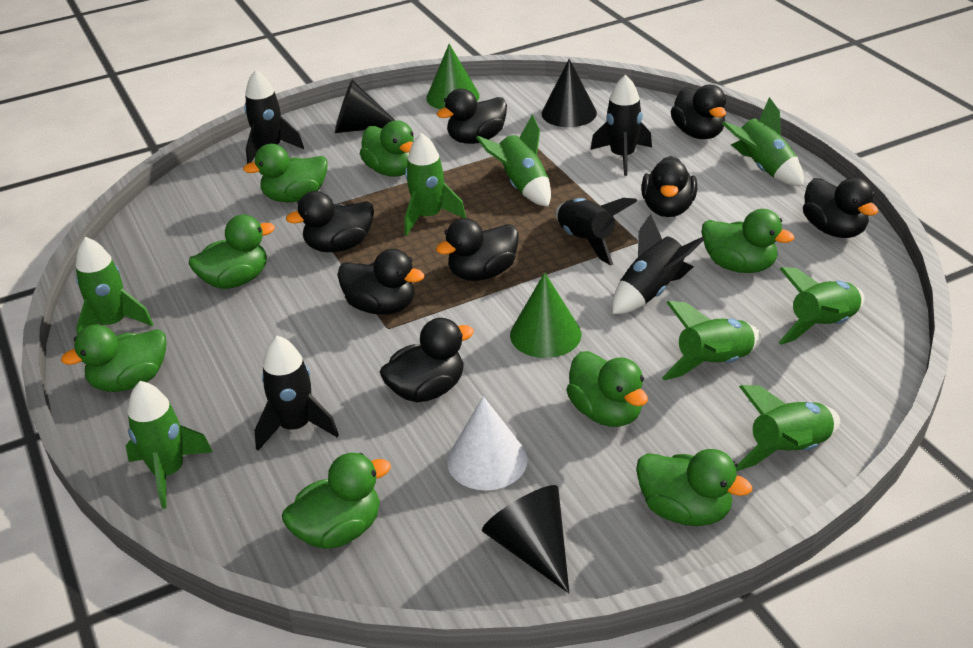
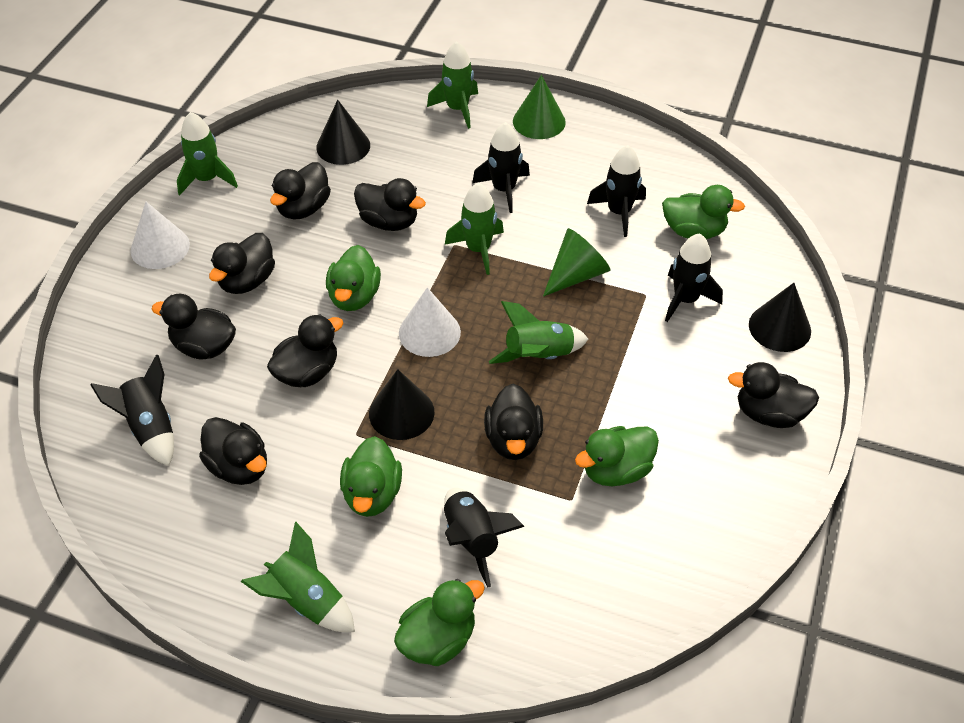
green duck: 8 -> 5
green rocket: 8 -> 5
white cone: 1 -> 2

